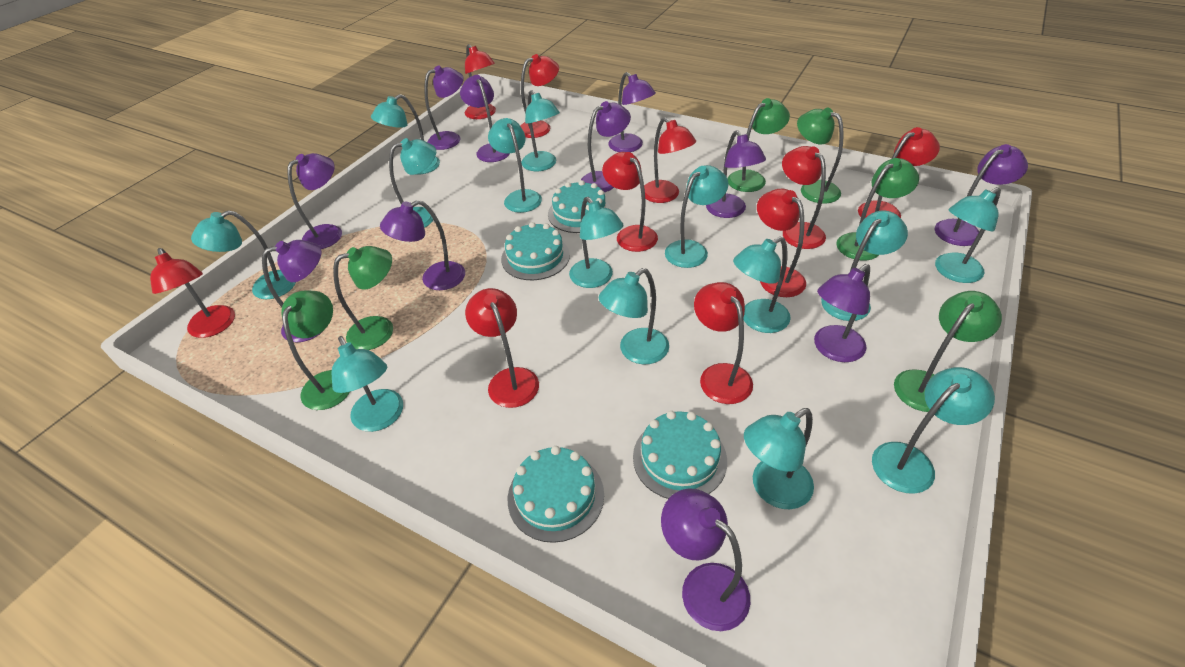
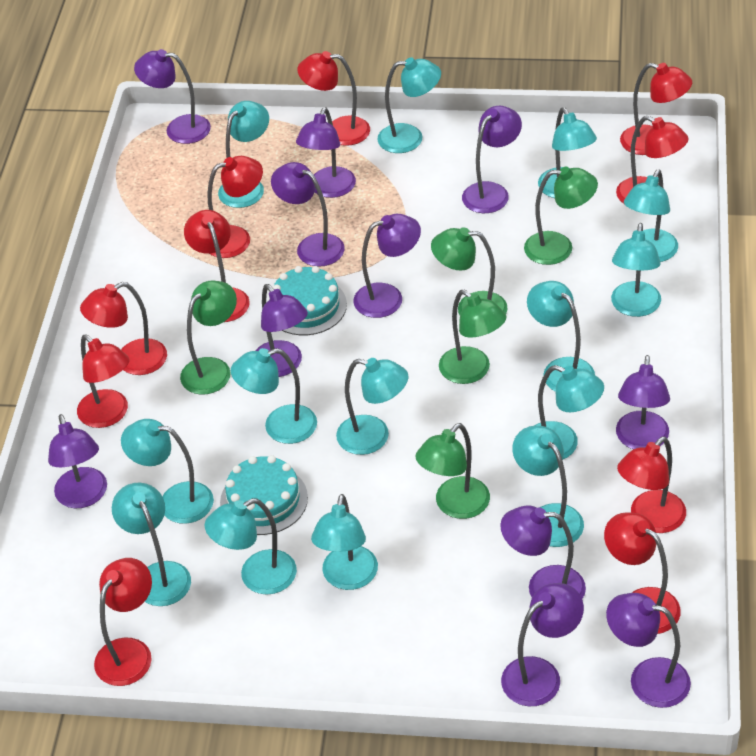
green lamp: 6 -> 5
turquoise cake: 4 -> 2

